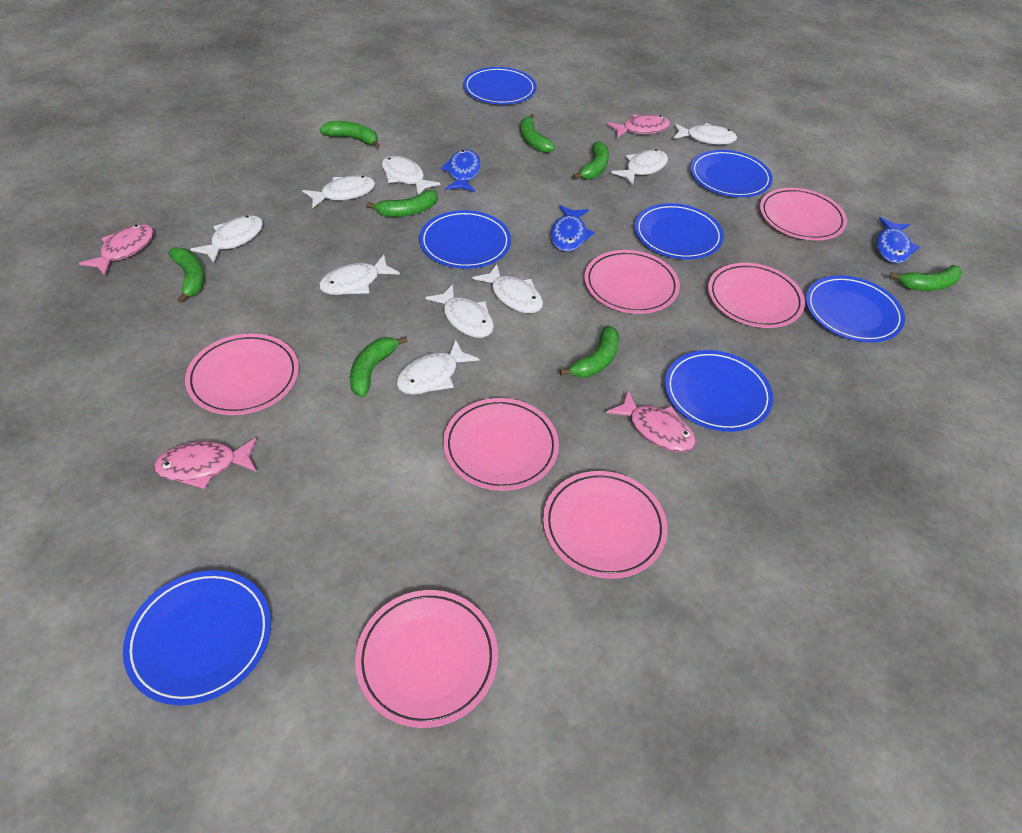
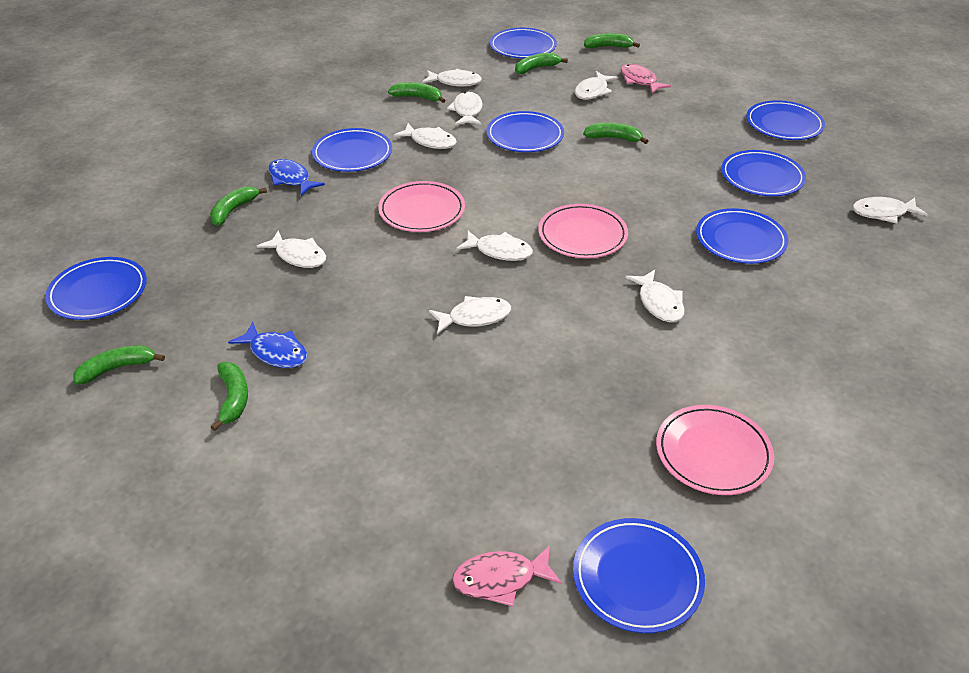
blue fish: 3 -> 2
blue plate: 7 -> 8
green banana: 8 -> 7
pink fish: 4 -> 2
pink plate: 7 -> 3

